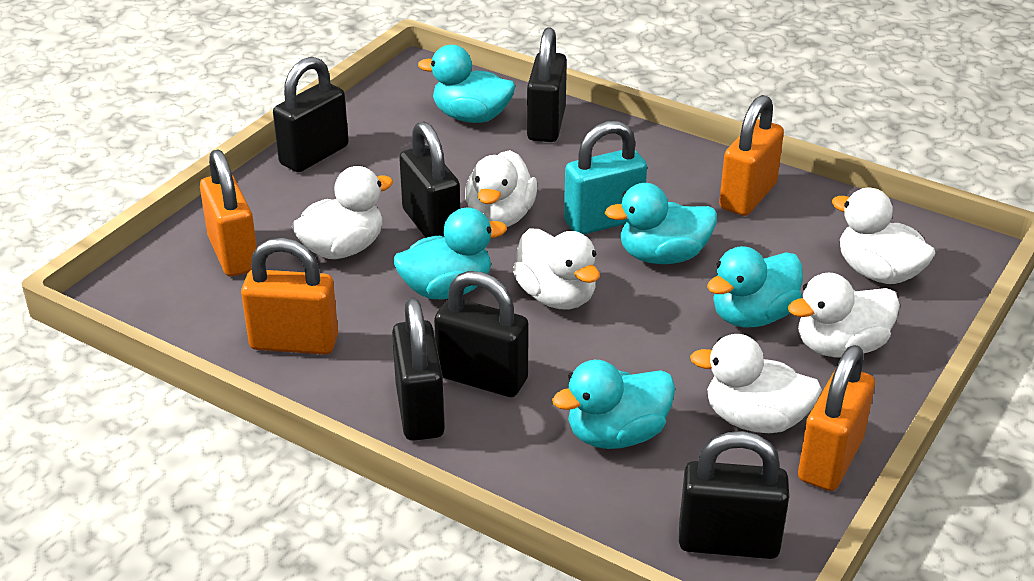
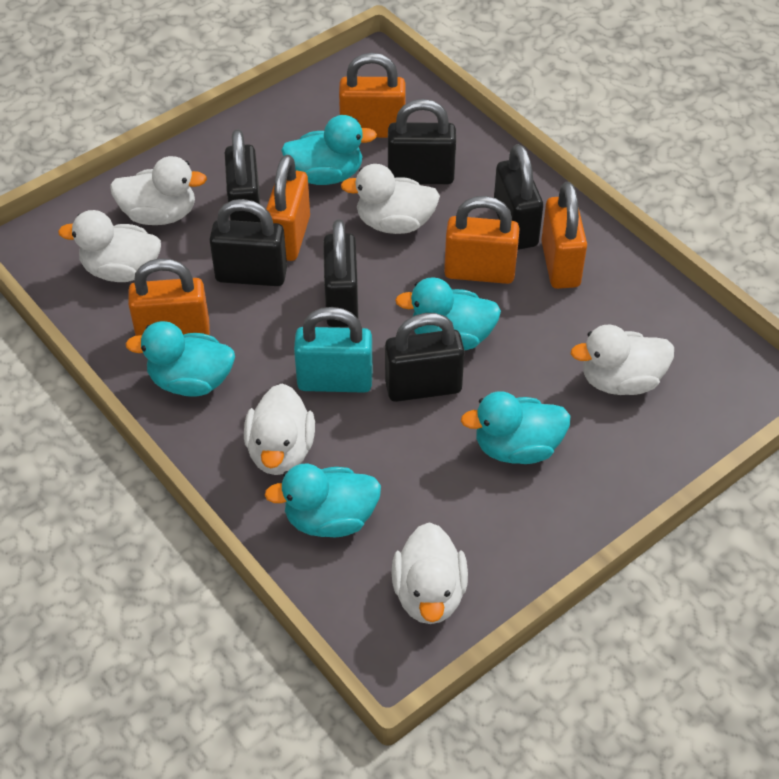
orange padlock: 4 -> 5

